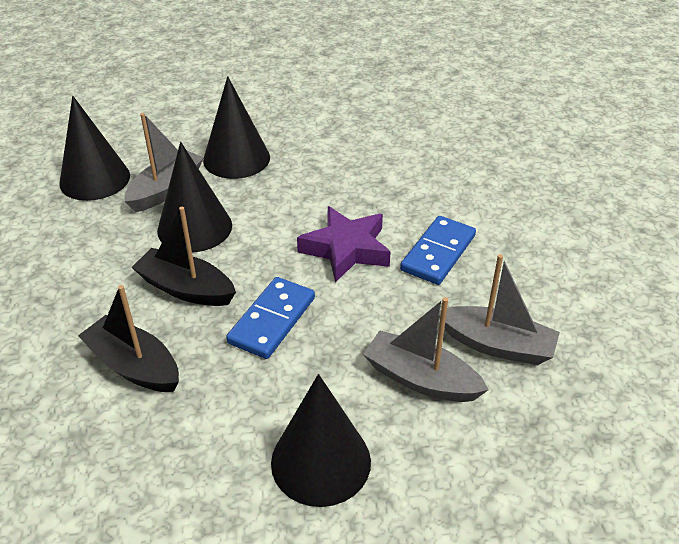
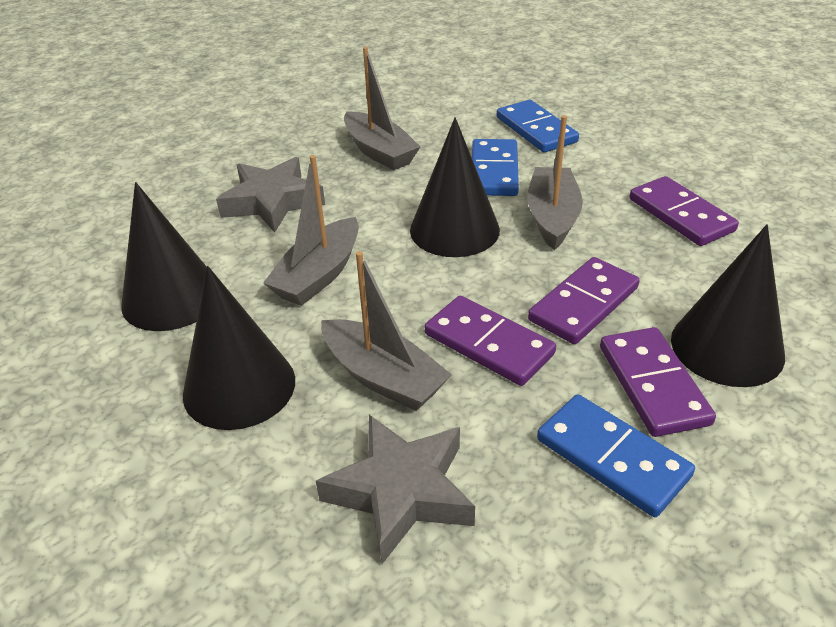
black boat: 2 -> 0
blue domino: 2 -> 3
grey boat: 3 -> 4
grey star: 0 -> 2
purple domino: 0 -> 4
purple star: 1 -> 0

